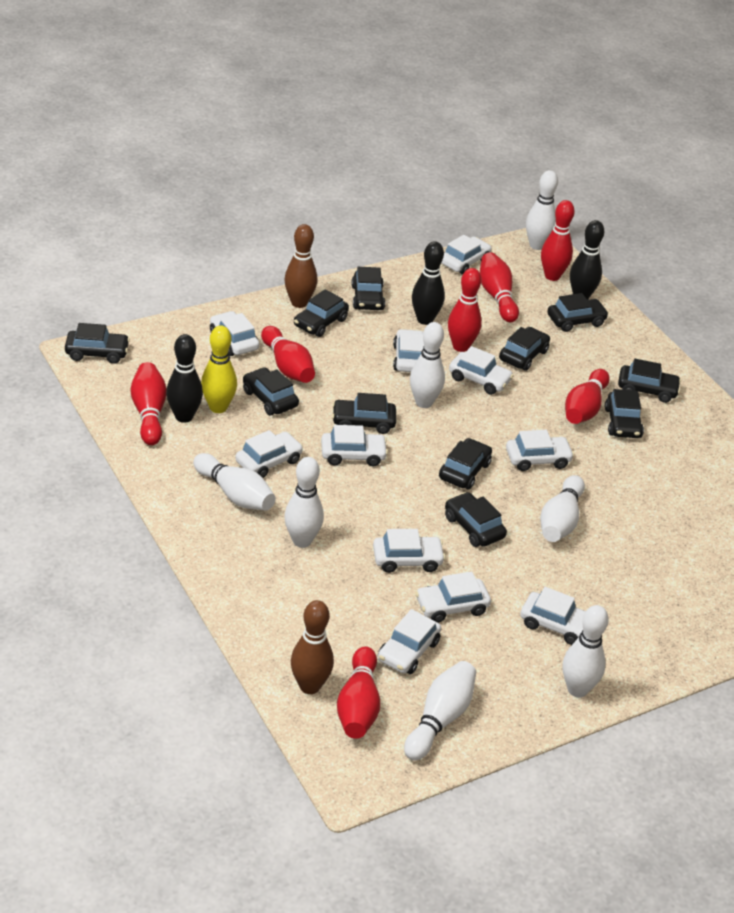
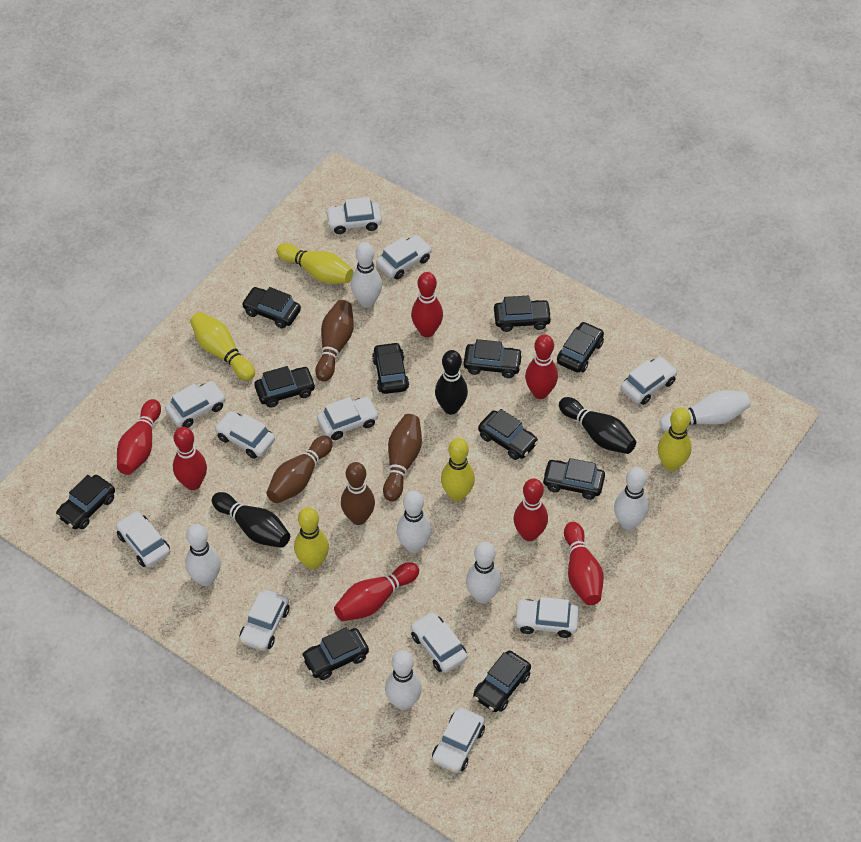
brown bowling pin: 2 -> 4
yellow bowling pin: 1 -> 5

